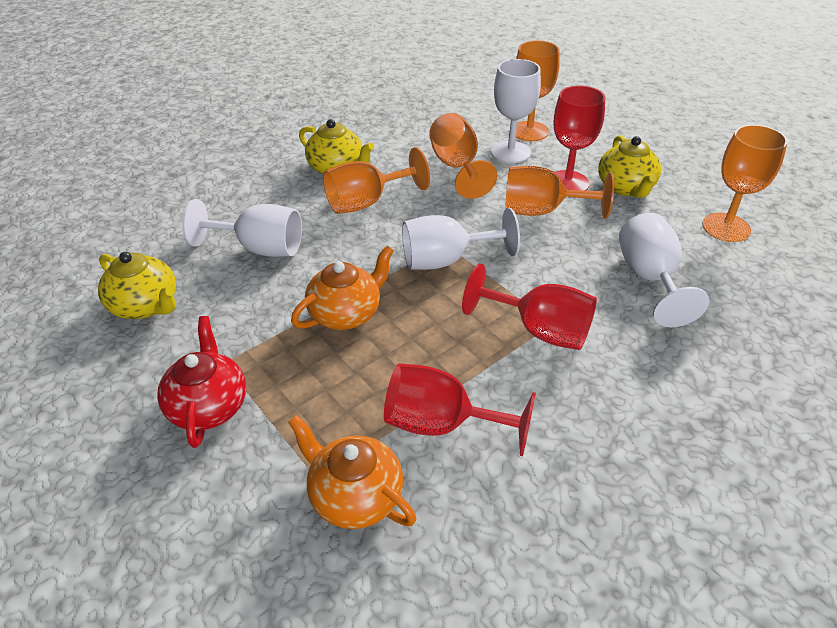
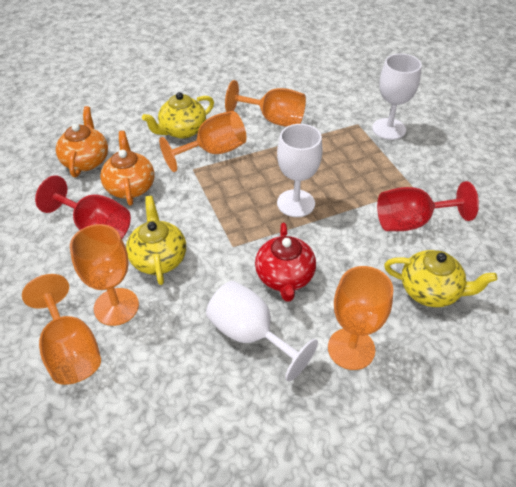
red goblet: 3 -> 2
white goblet: 4 -> 3

